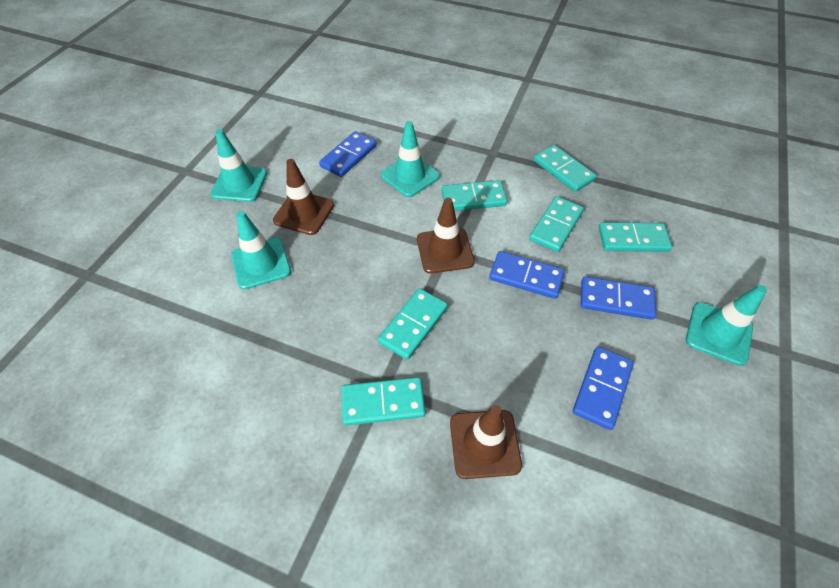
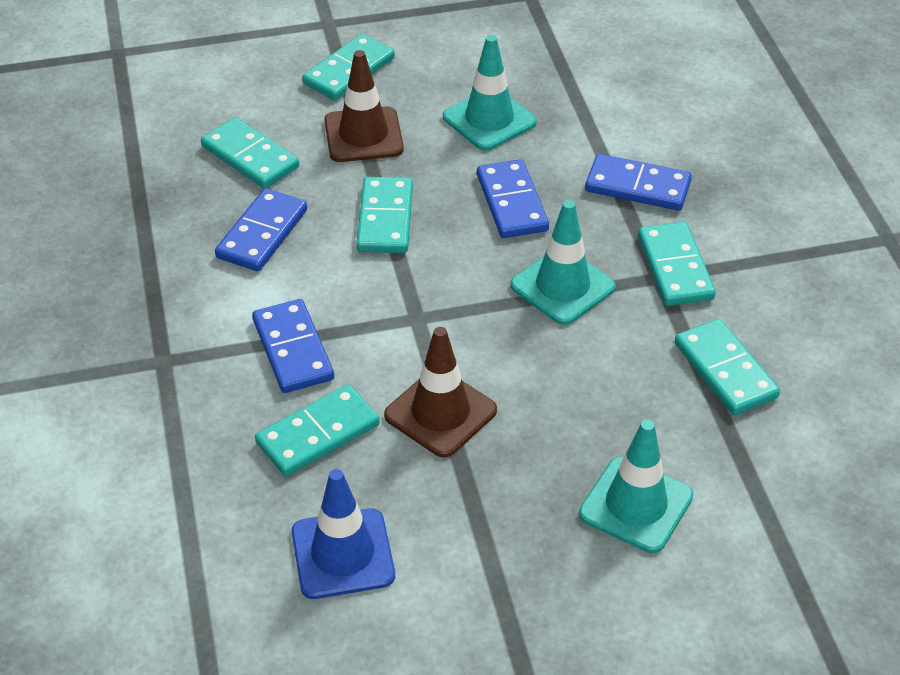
blue traffic cone: 0 -> 1
brown traffic cone: 3 -> 2
turquoise traffic cone: 4 -> 3

